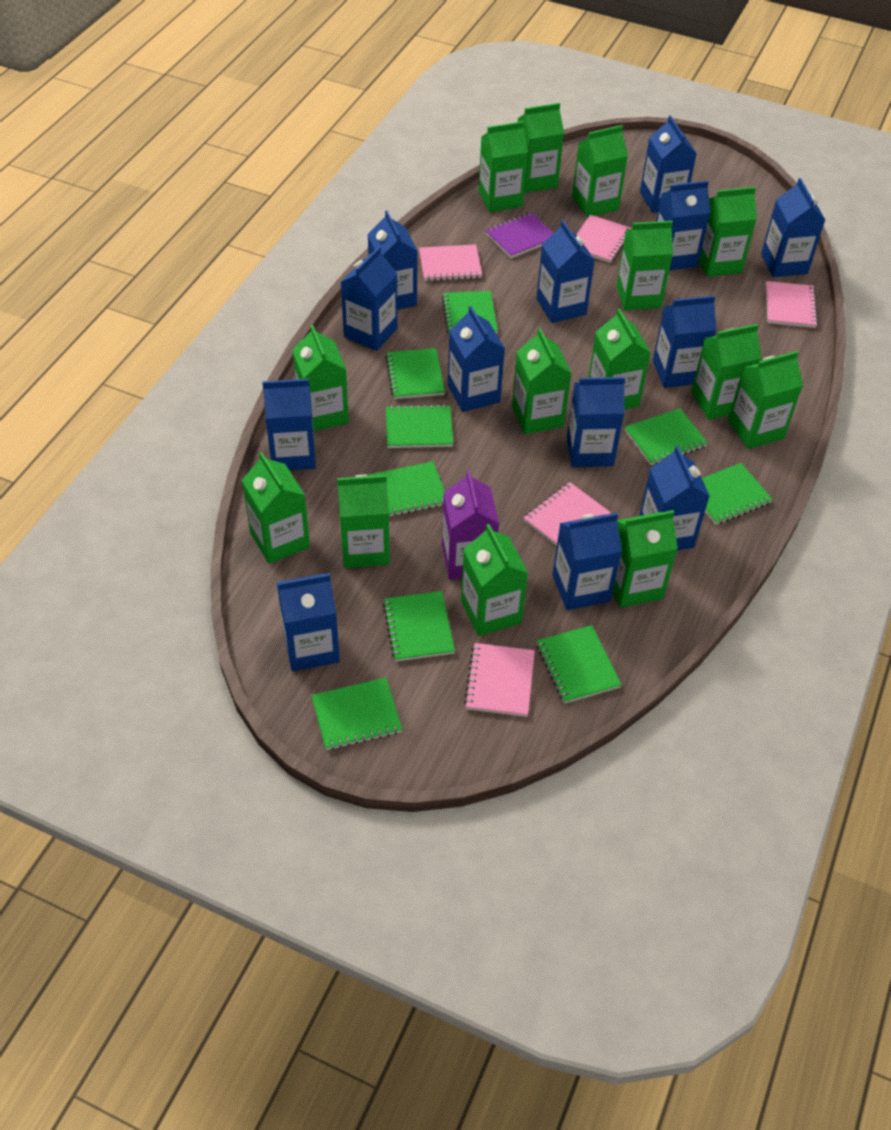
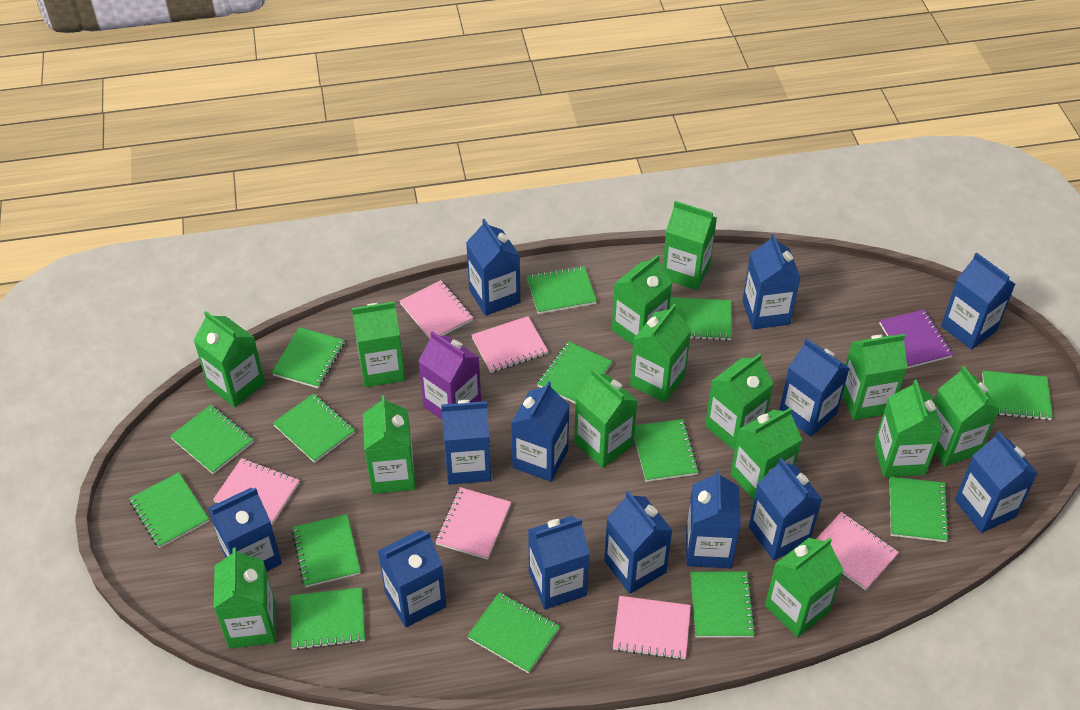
green notebook: 9 -> 14
pink notebook: 5 -> 6

